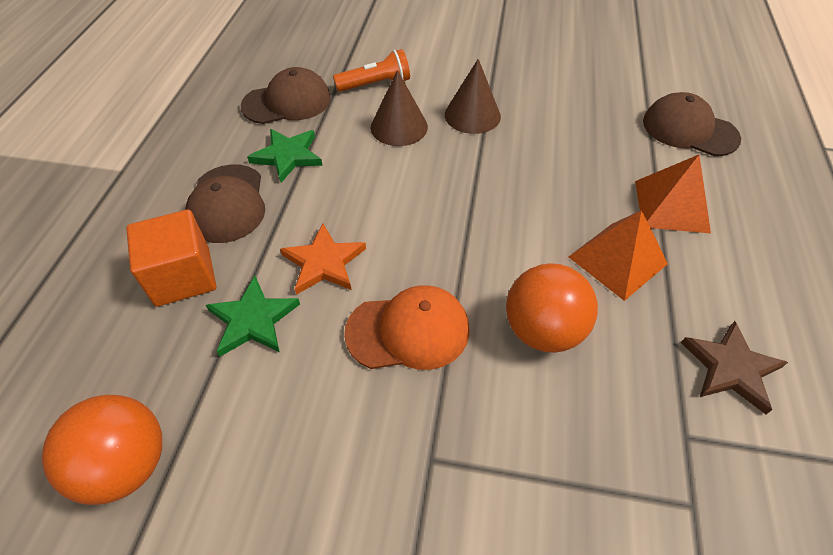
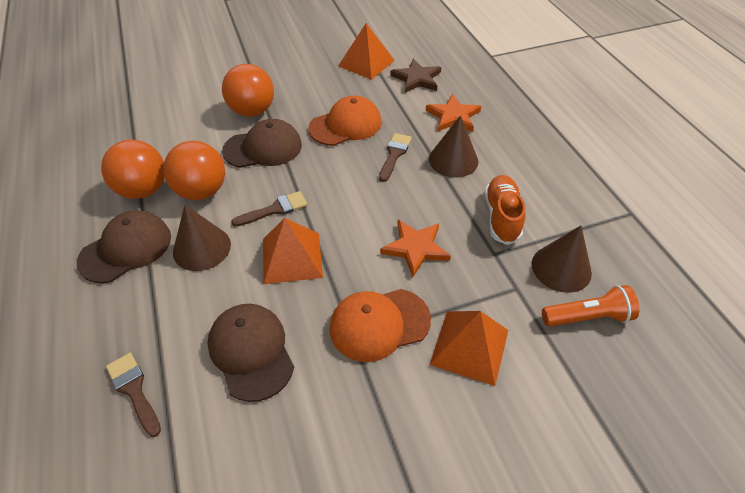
brown brush: 0 -> 3
brown cone: 2 -> 3
green star: 2 -> 0
orange ball: 2 -> 3
orange cap: 1 -> 2
orange cube: 1 -> 0
orange pyramid: 2 -> 3
orange shoe: 0 -> 1
orange star: 1 -> 2

